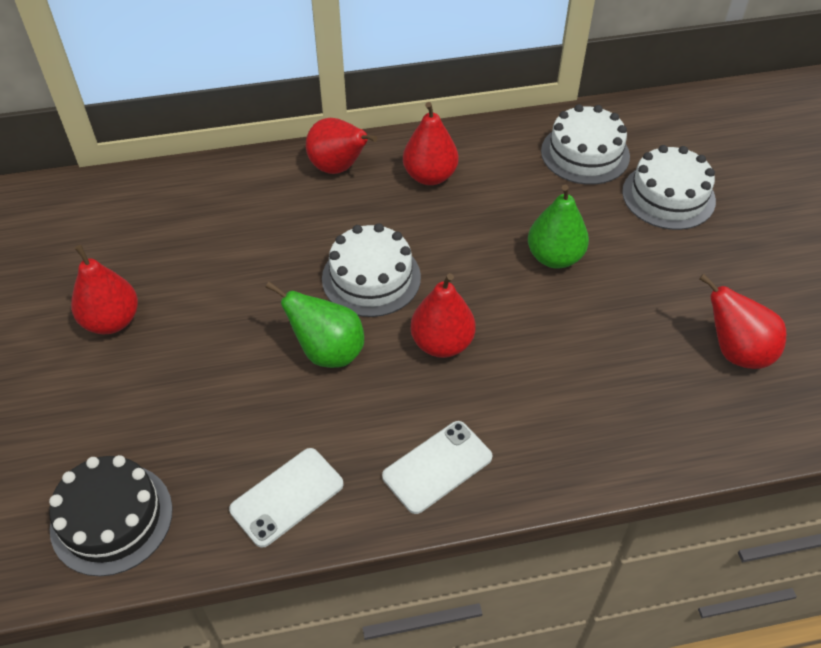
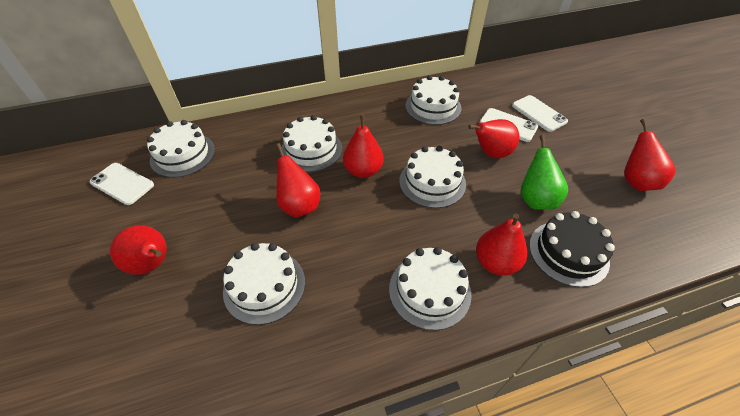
green pear: 2 -> 1
red pear: 5 -> 6
white cake: 3 -> 6
white phone: 2 -> 3

